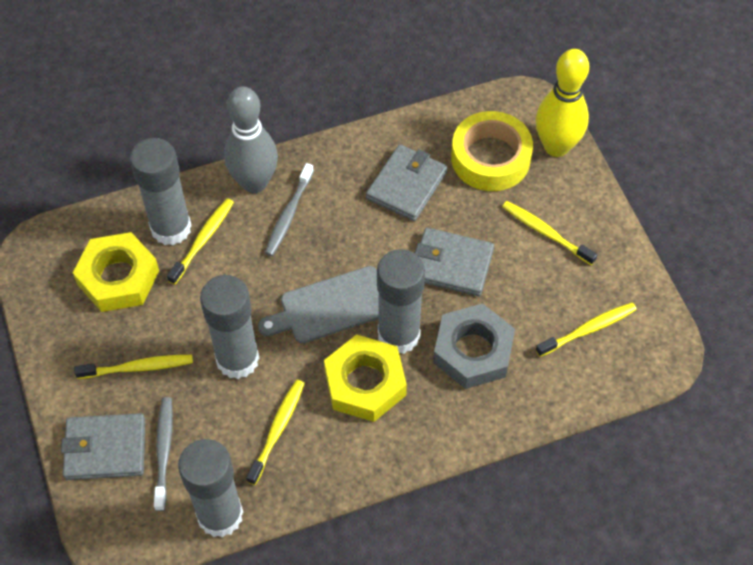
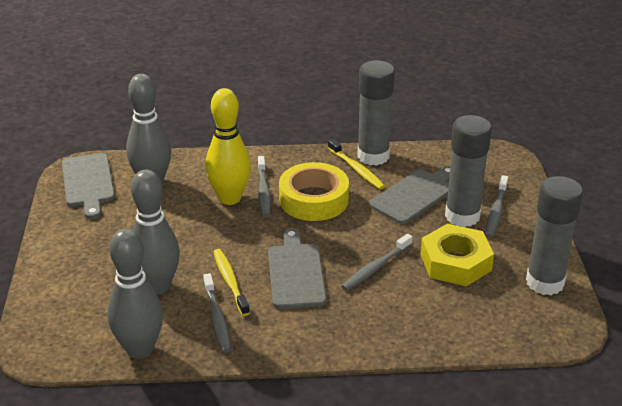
grey bowling pin: 1 -> 3
grey cutting board: 1 -> 3
grey glue stick: 4 -> 3
grey nut: 1 -> 0
grey toothbrush: 2 -> 4
grey wallet: 3 -> 0
yellow nut: 2 -> 1
yellow toothbrush: 5 -> 2

